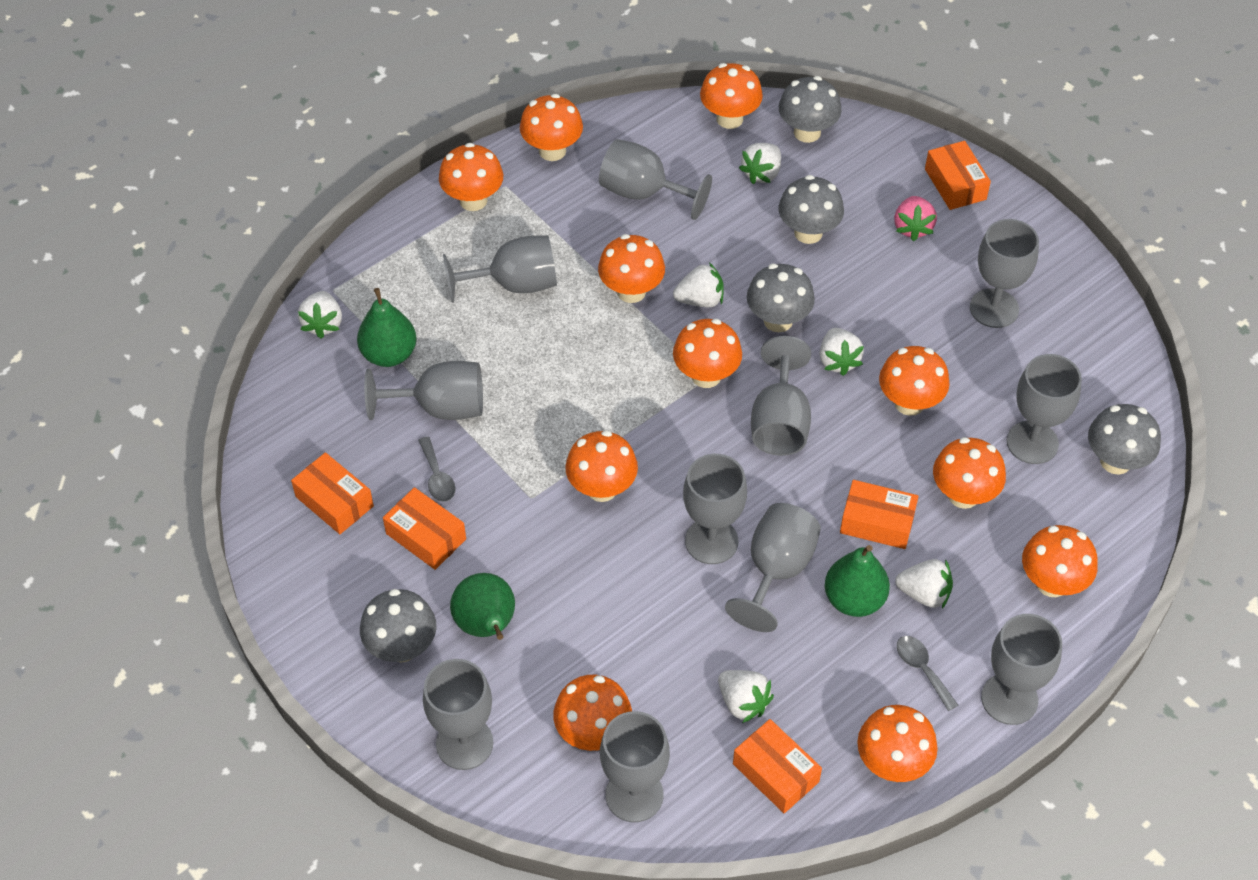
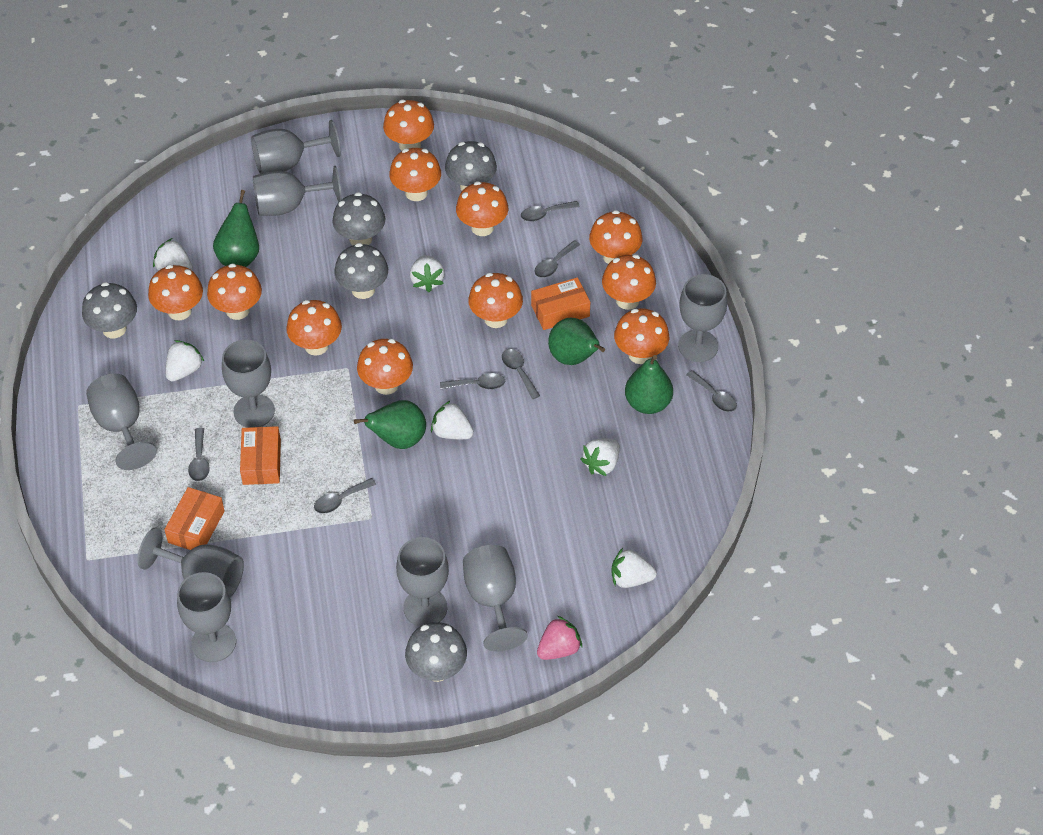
green pear: 3 -> 4
grey goblet: 11 -> 9
grey spoon: 2 -> 7
orange box: 5 -> 3

